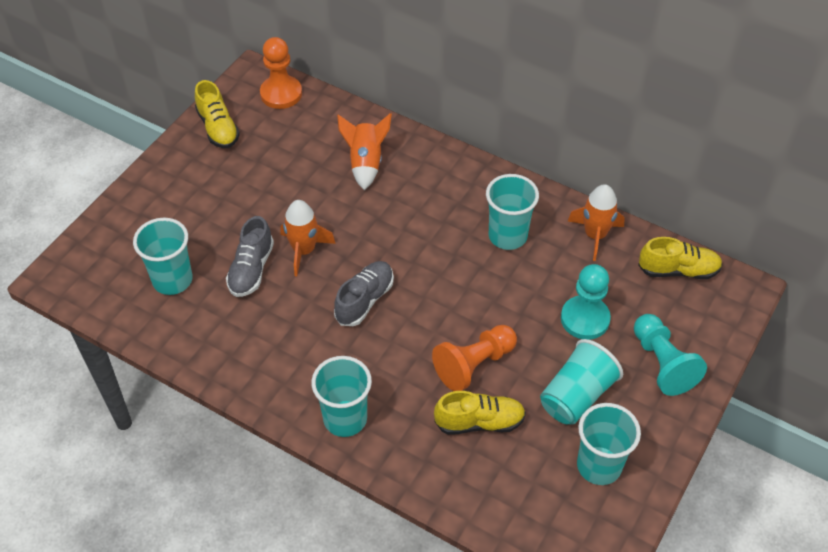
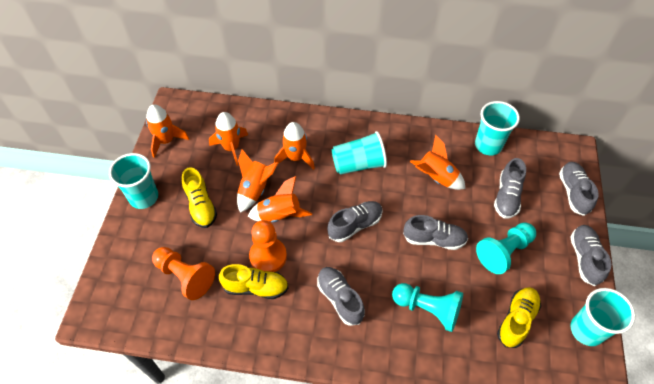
grey shoe: 2 -> 6
orange rocket: 3 -> 6
turquoise cup: 5 -> 4

